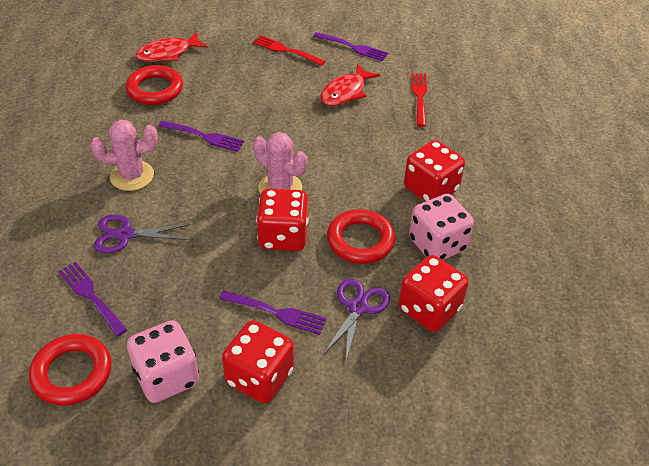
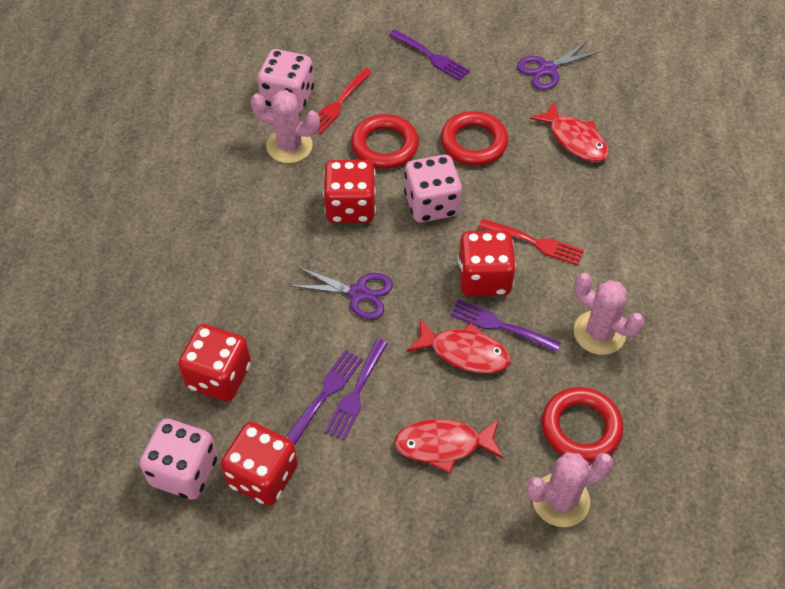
pink cactus: 2 -> 3
pink dice: 2 -> 3
red fish: 2 -> 3

